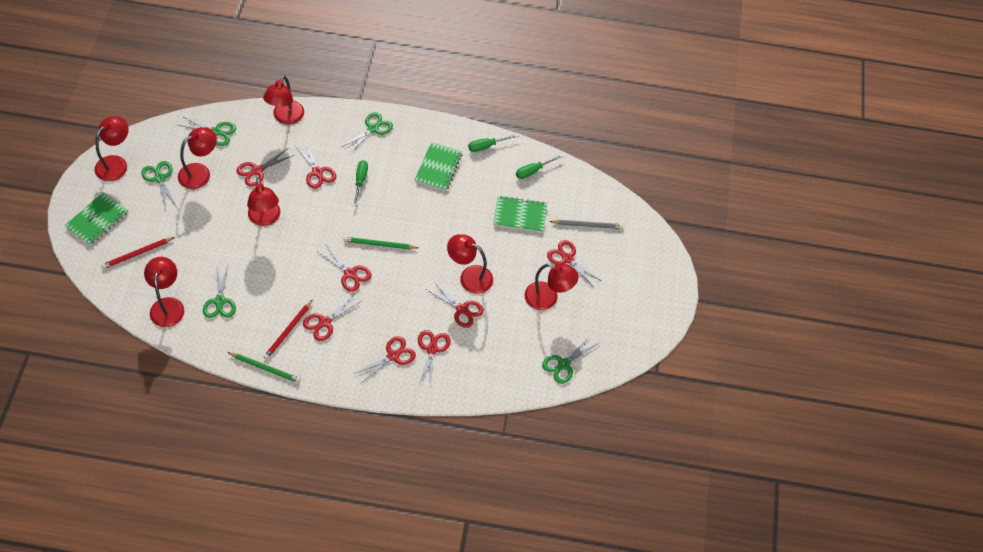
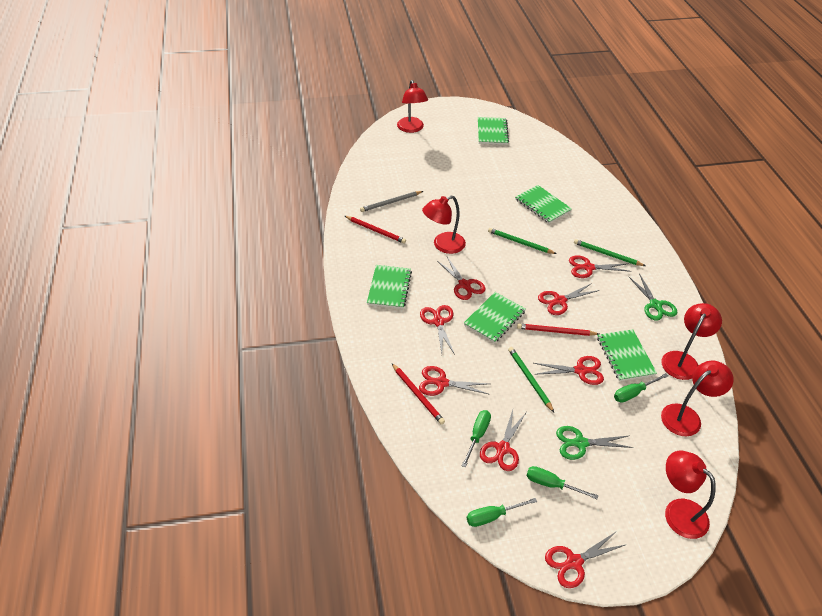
green notebook: 3 -> 5
green pencil: 2 -> 3
green scissors: 5 -> 2
green screwdriver: 3 -> 4
red lamp: 7 -> 5
red pencil: 2 -> 3

